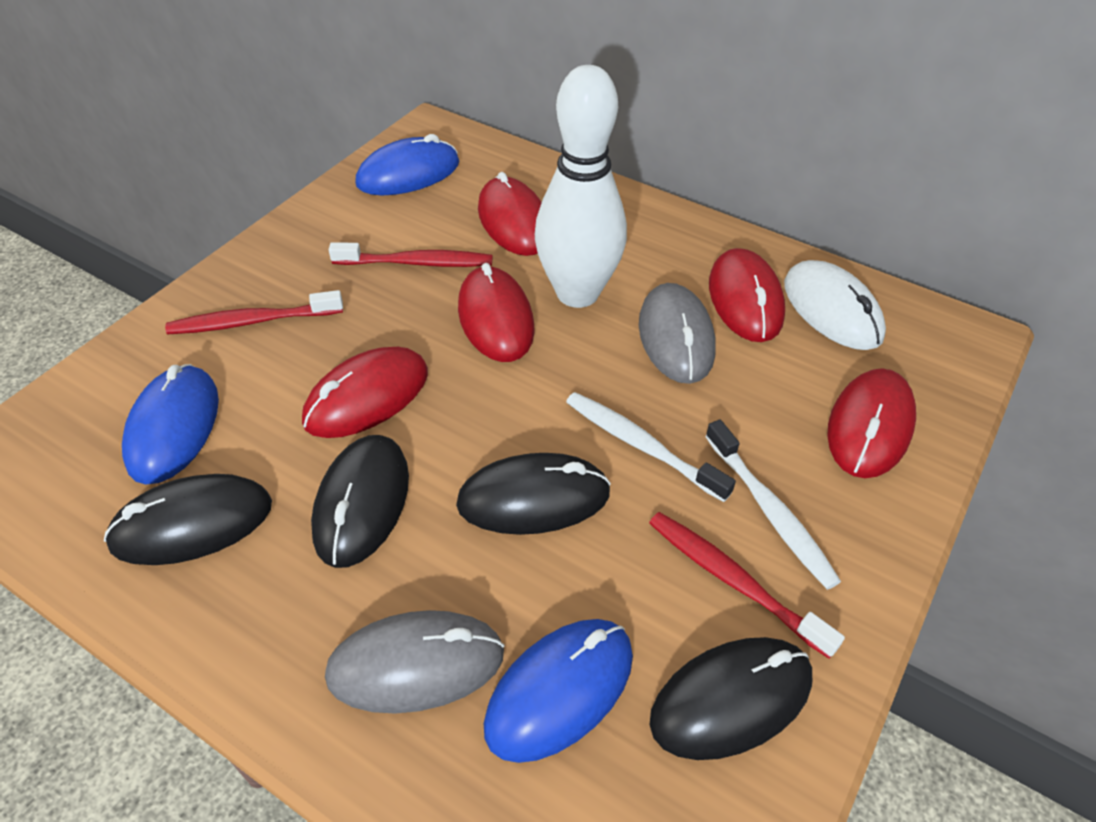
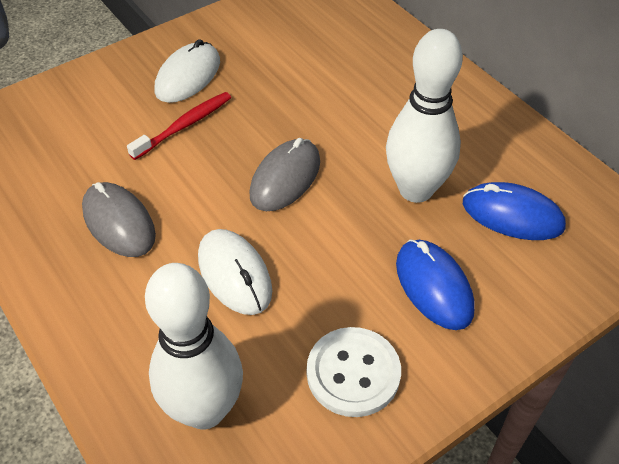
black mouse: 4 -> 0
blue mouse: 3 -> 2
red mouse: 5 -> 0
red toothbrush: 3 -> 1
white bowling pin: 1 -> 2
white button: 0 -> 1
white mouse: 1 -> 2
white toothbrush: 2 -> 0

